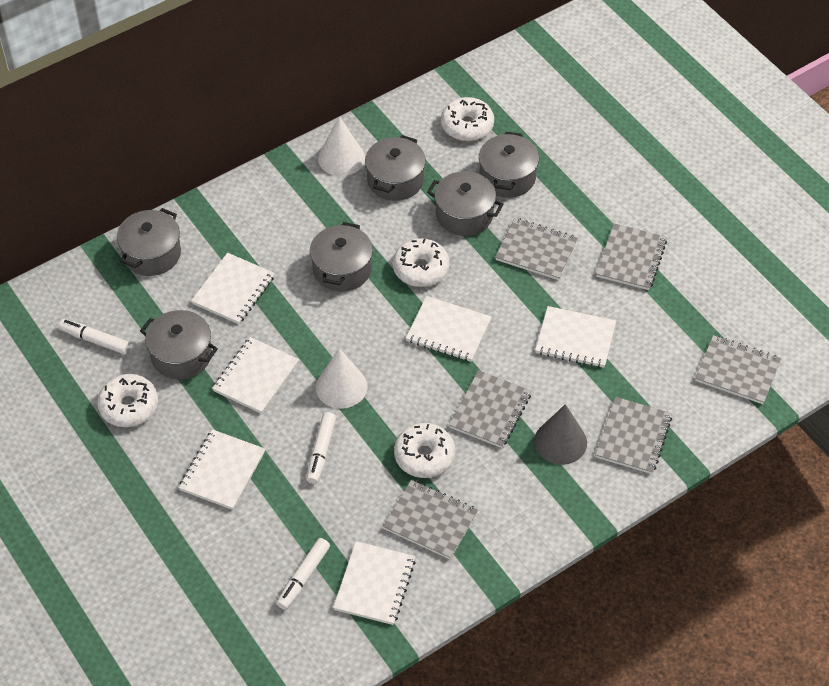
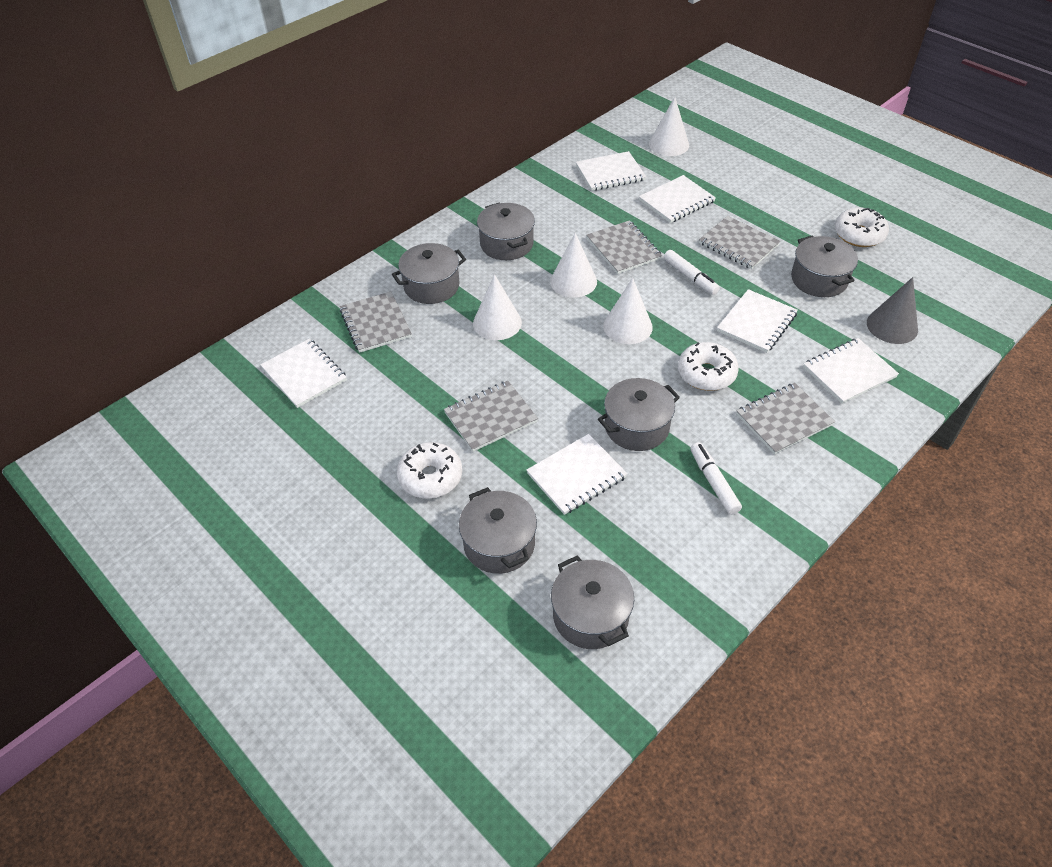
grey notebook: 6 -> 5
white cone: 2 -> 4
white donut: 4 -> 3
white marker: 3 -> 2

